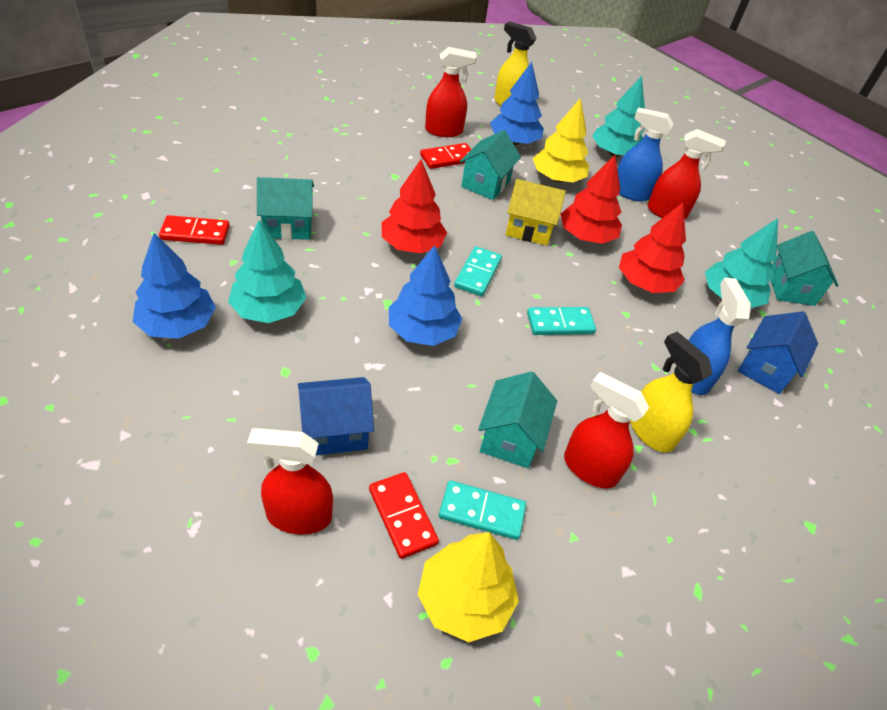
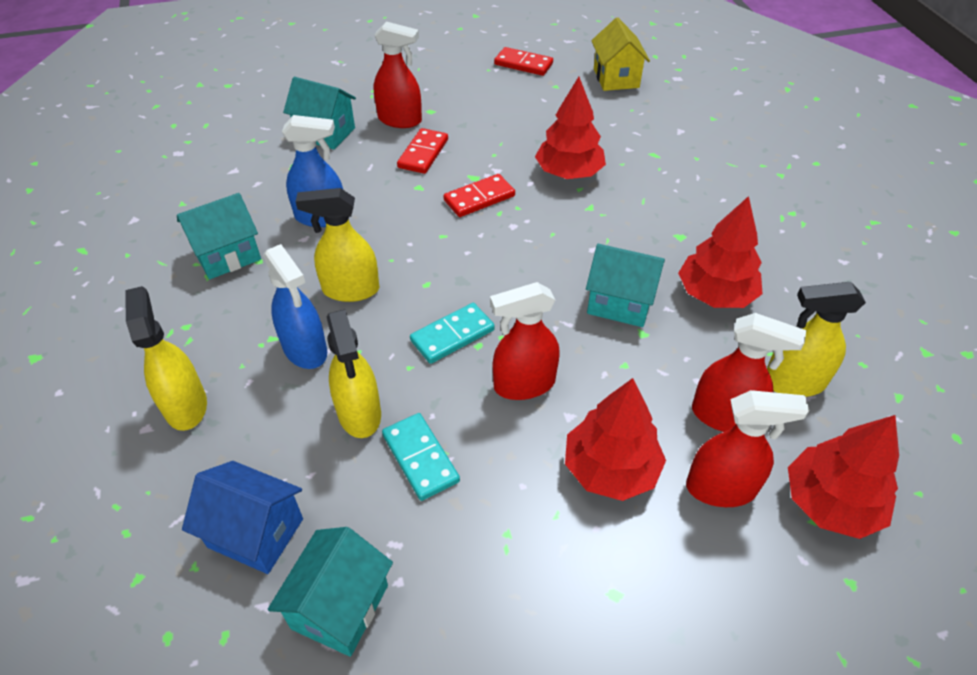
blue house: 2 -> 1
blue tree: 3 -> 0
red tree: 3 -> 4
turquoise domino: 3 -> 2
turquoise tree: 3 -> 0
yellow spray bottle: 2 -> 4
yellow tree: 2 -> 0

